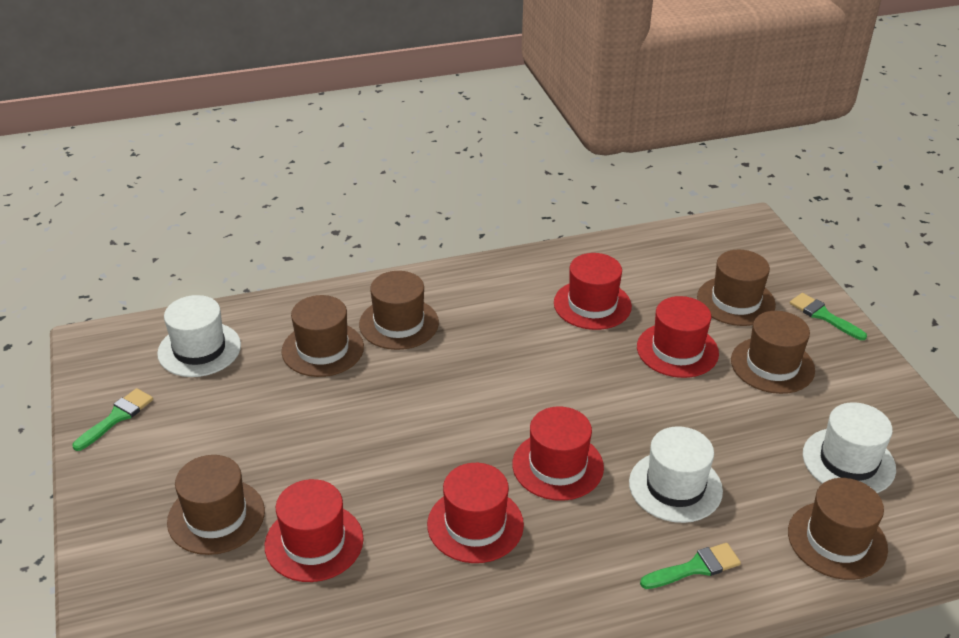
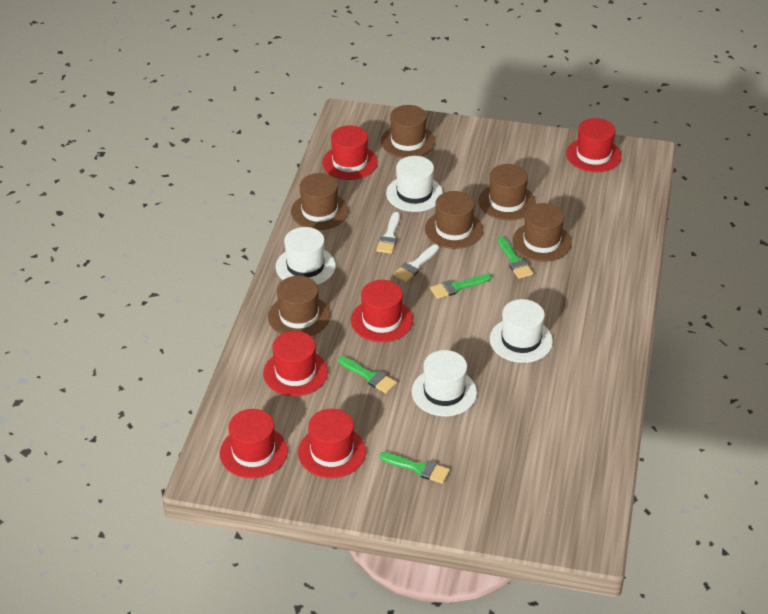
green brush: 3 -> 4
red hat: 5 -> 6
white brush: 0 -> 2
white hat: 3 -> 4

